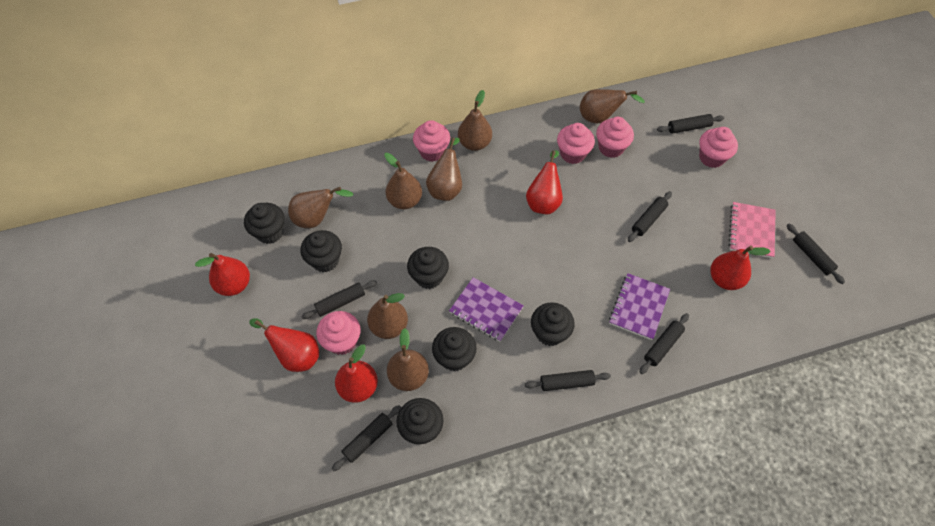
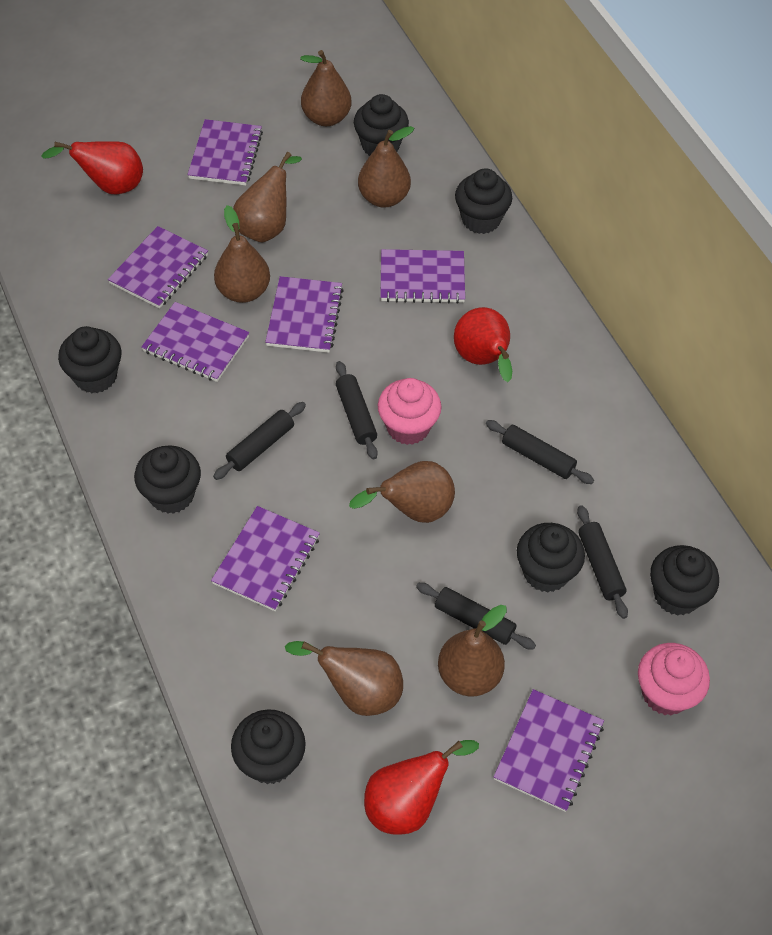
black cupcake: 6 -> 7
black rolling pin: 7 -> 5
pink cupcake: 5 -> 2
pink notebook: 1 -> 0
purple notebook: 2 -> 7
red pear: 5 -> 3

